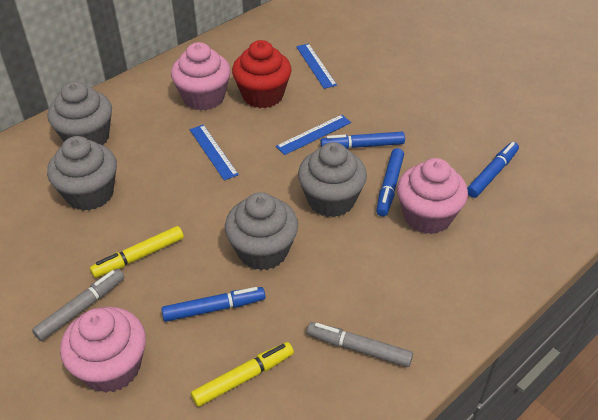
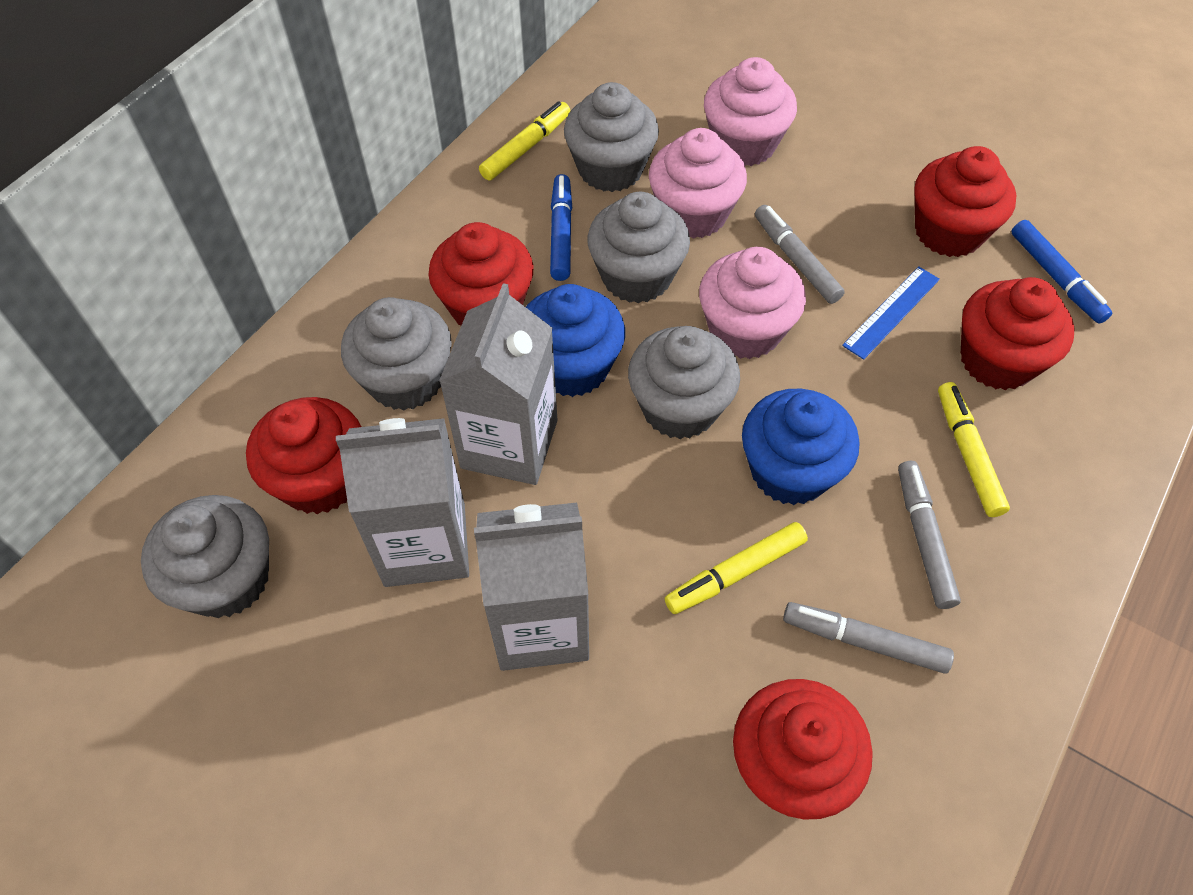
blue cupcake: 0 -> 2
blue marker: 4 -> 2
blue ruler: 3 -> 1
grey carton: 0 -> 3
grey cupcake: 4 -> 5
grey marker: 2 -> 3
red cupcake: 1 -> 5
yellow marker: 2 -> 3

